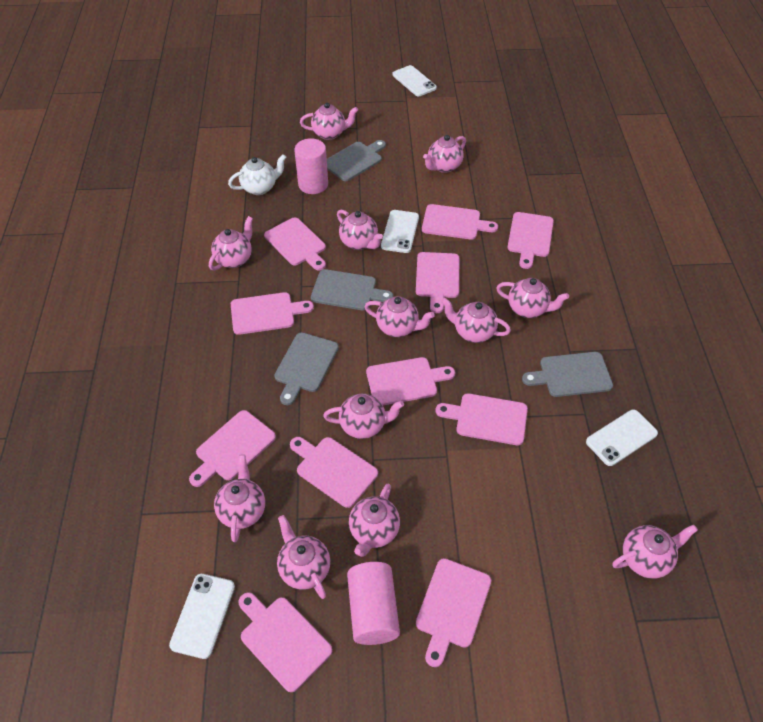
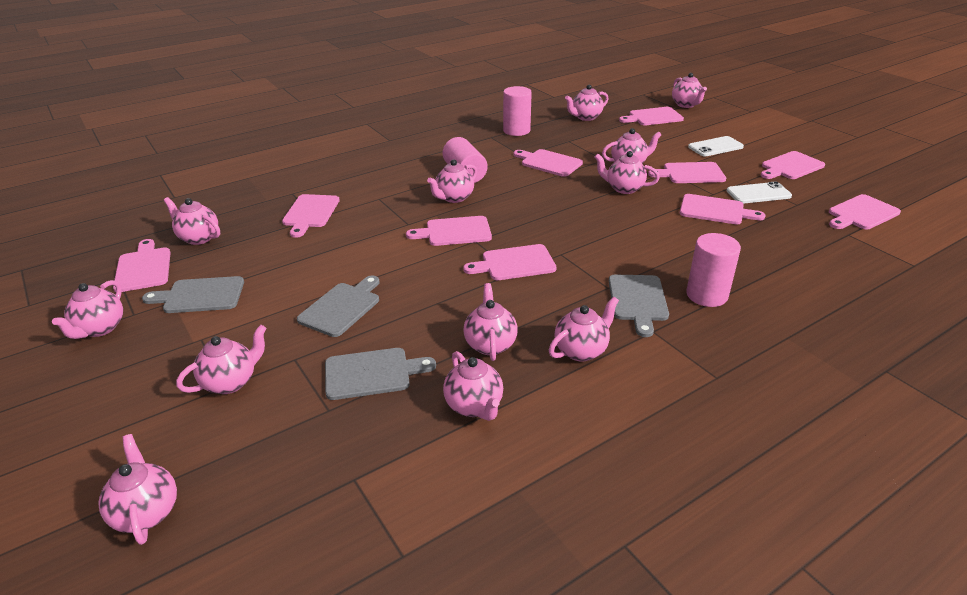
pink cutting board: 11 -> 10
pink cylinder: 2 -> 3
white phone: 4 -> 2
white teapot: 1 -> 0

